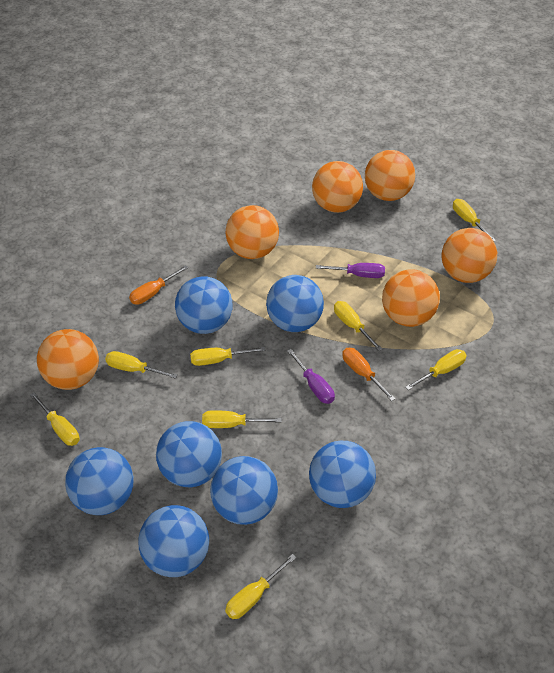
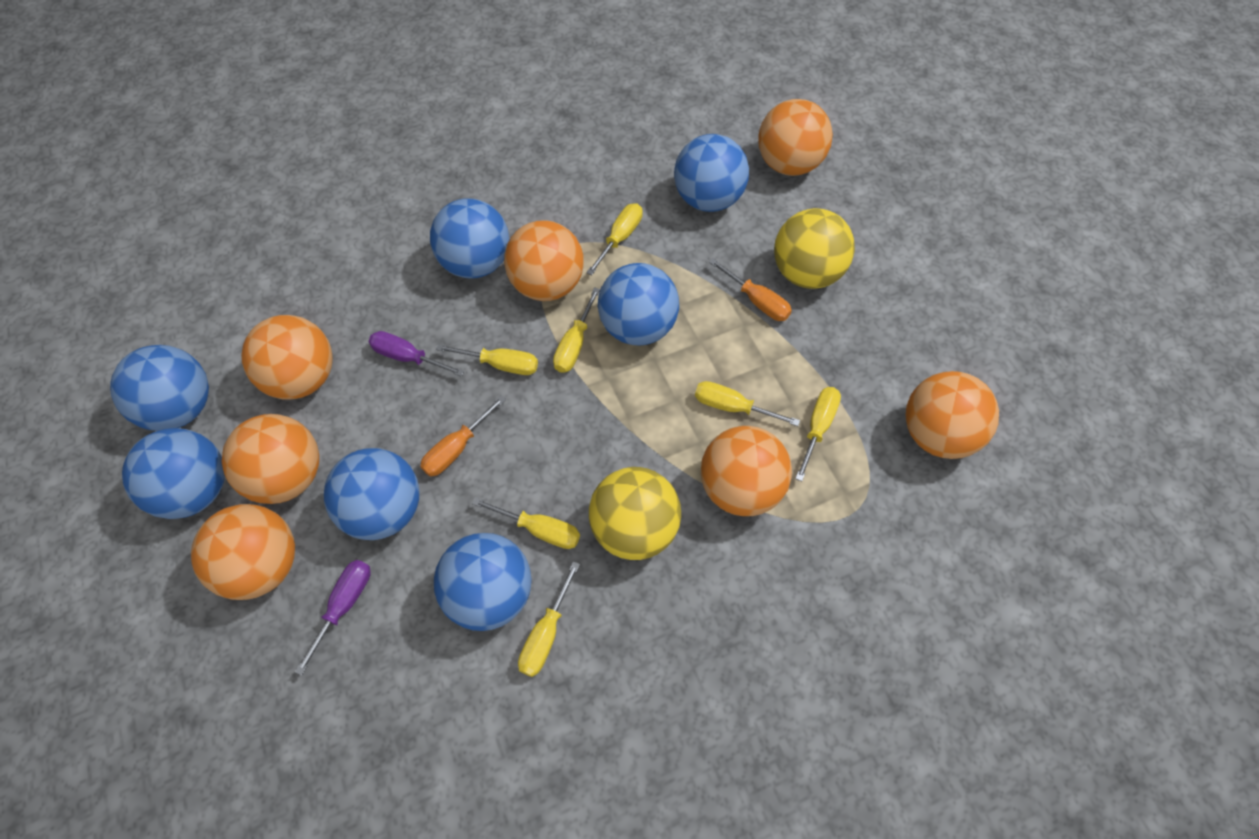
orange ball: 6 -> 7
yellow ball: 0 -> 2
yellow screwdriver: 8 -> 7

